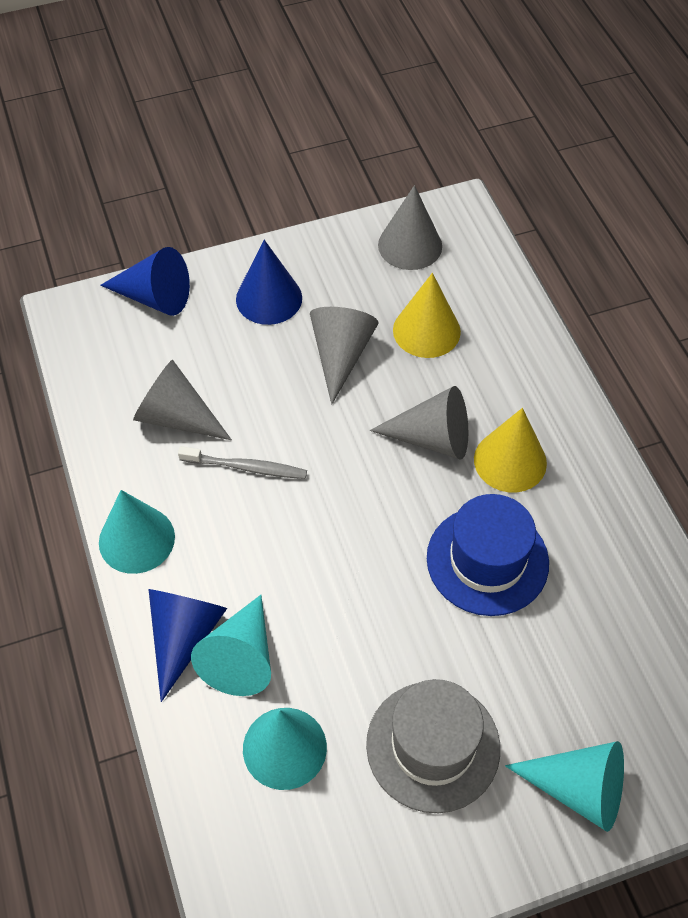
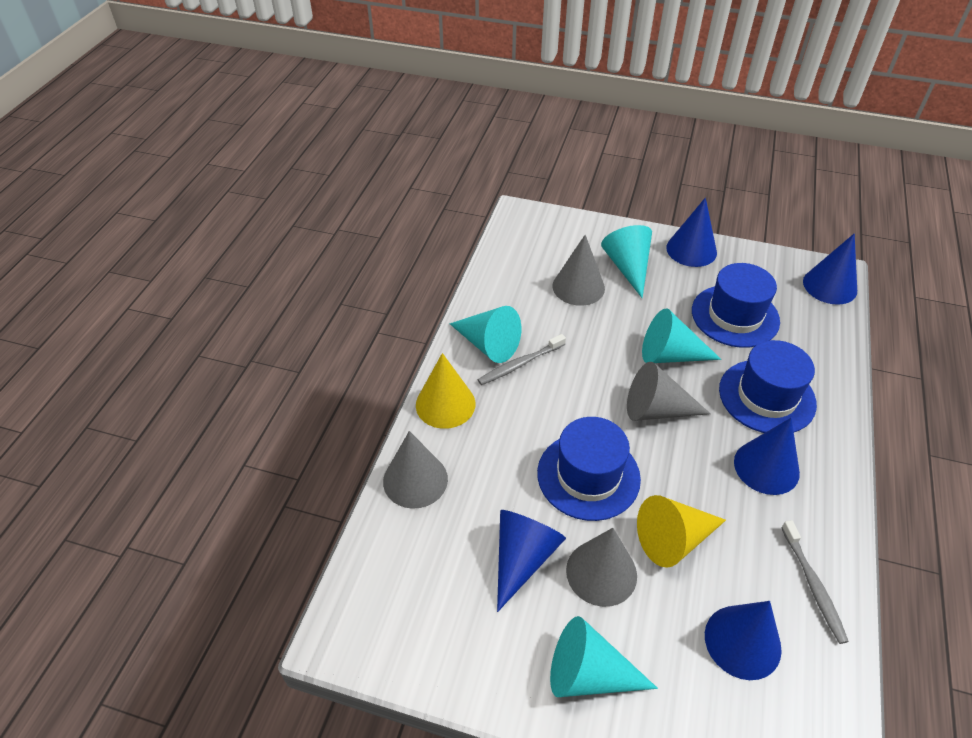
blue cone: 3 -> 5
blue hat: 1 -> 3
grey hat: 1 -> 0
grey toothbrush: 1 -> 2

